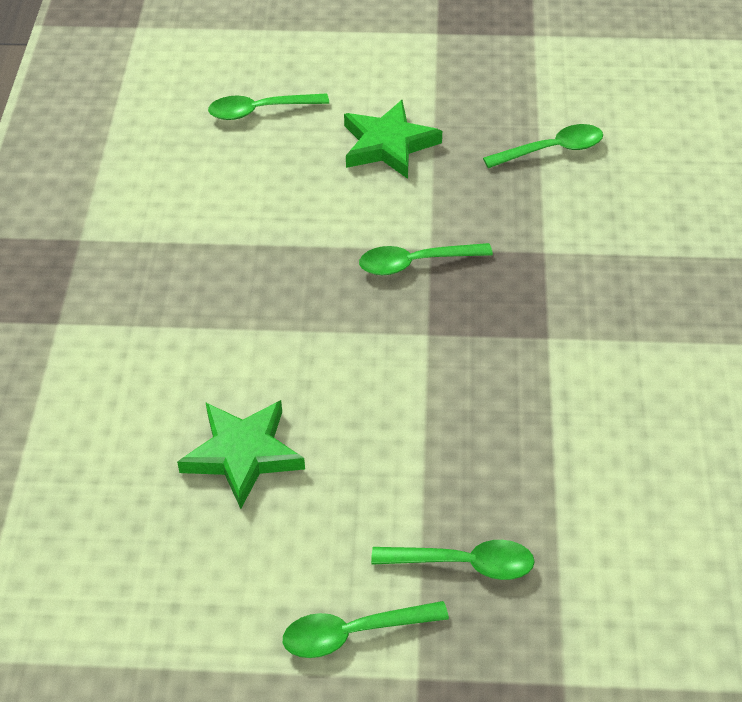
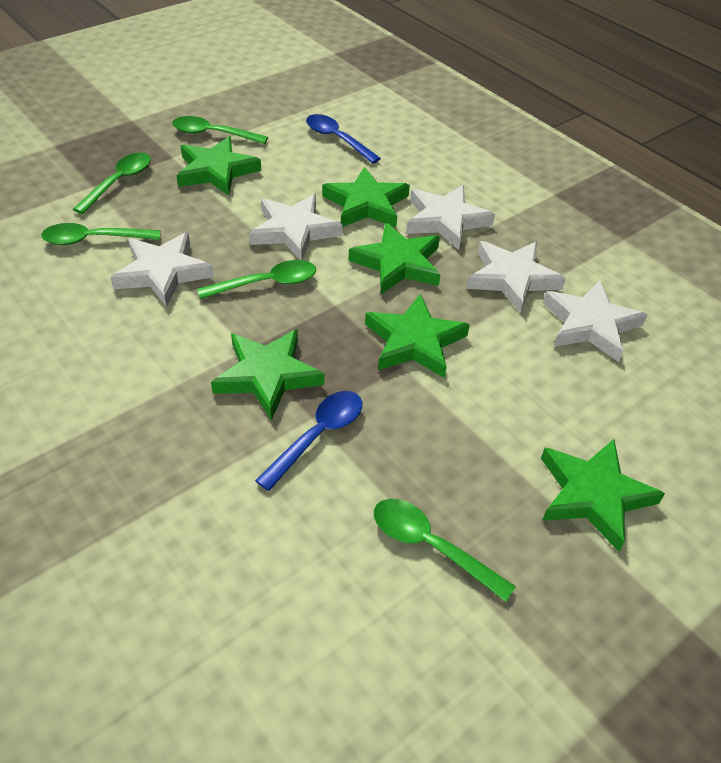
blue spoon: 0 -> 2
green star: 2 -> 6
white star: 0 -> 5

